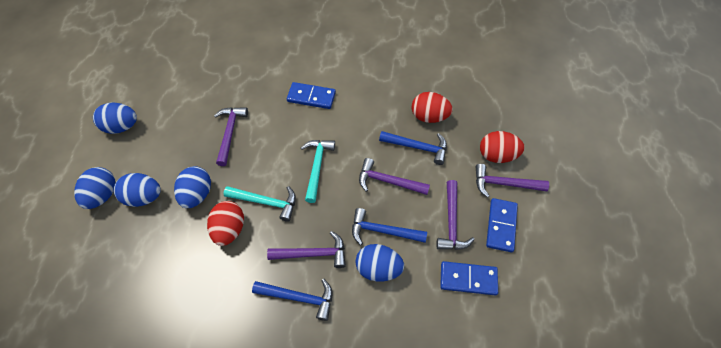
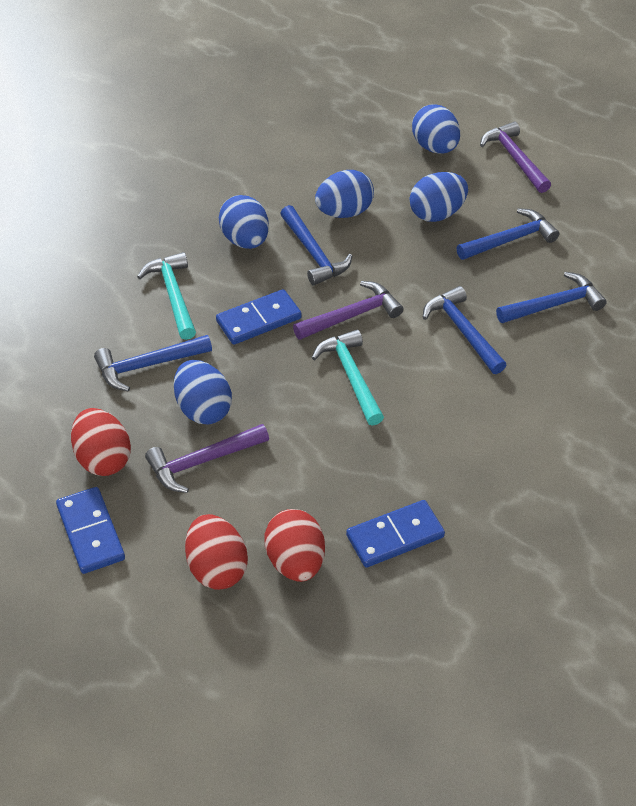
blue hammer: 3 -> 5
purple hammer: 5 -> 3

